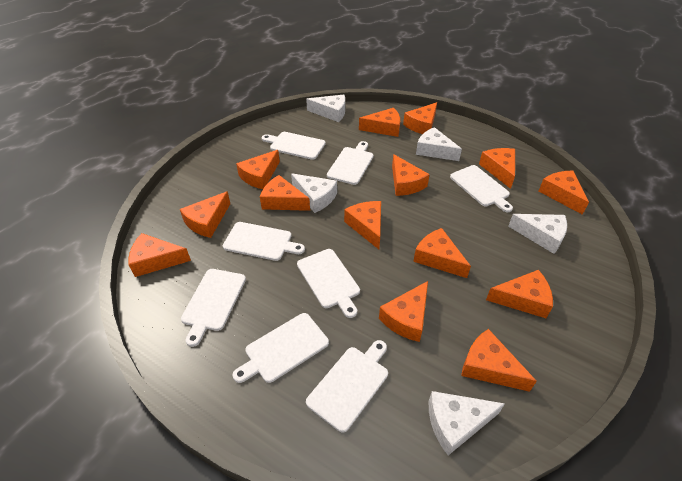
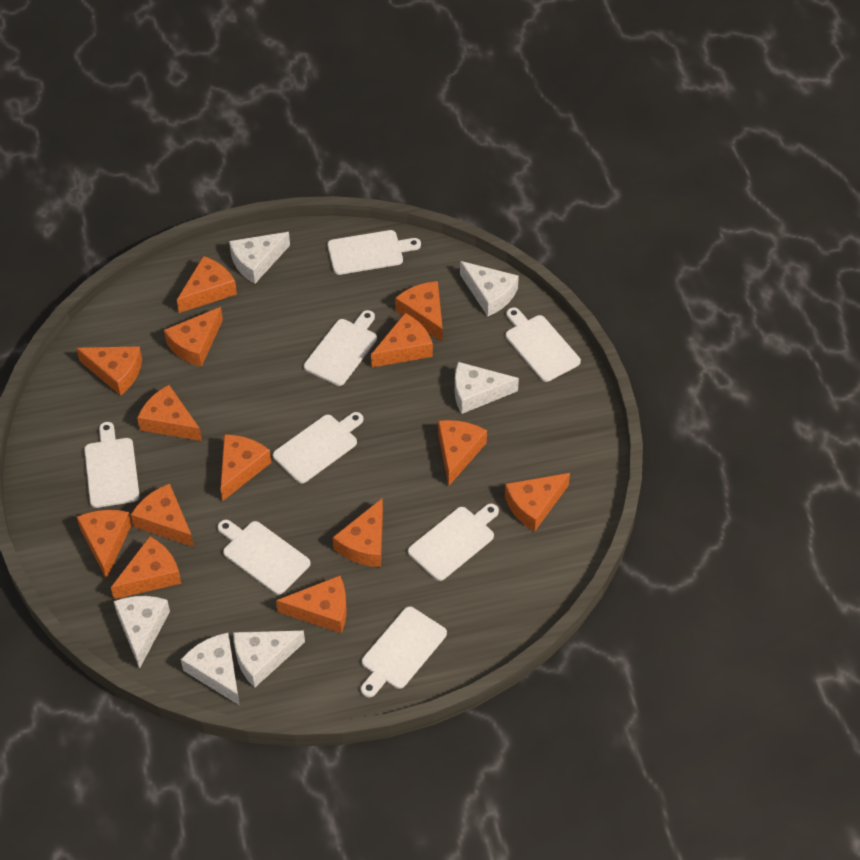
white cheese: 5 -> 6

